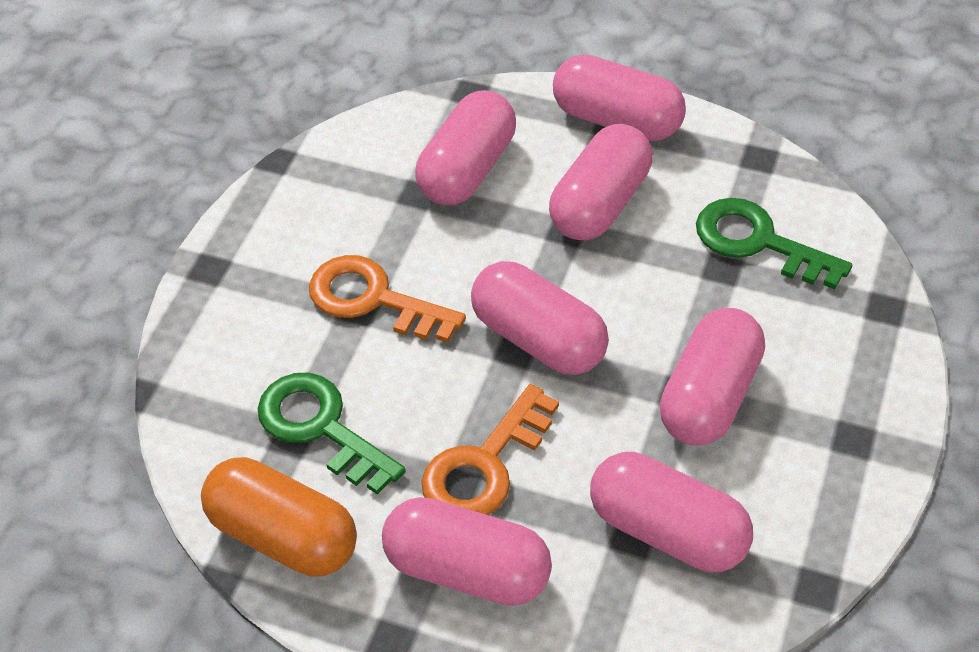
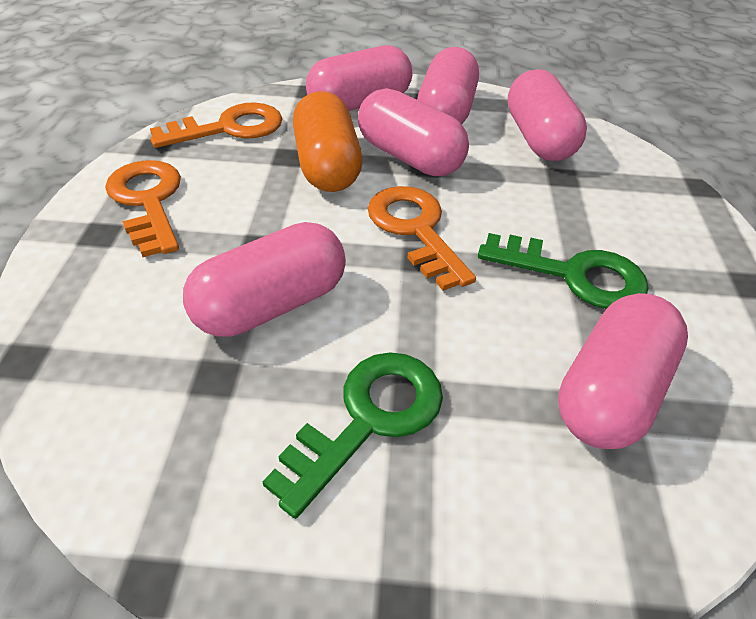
orange key: 2 -> 3
pink capsule: 7 -> 6

